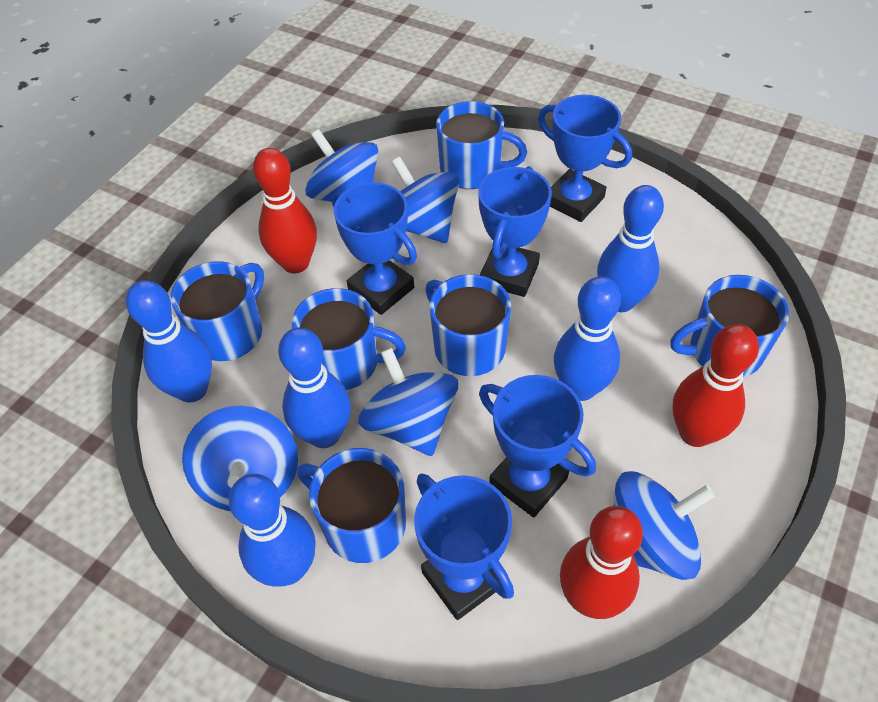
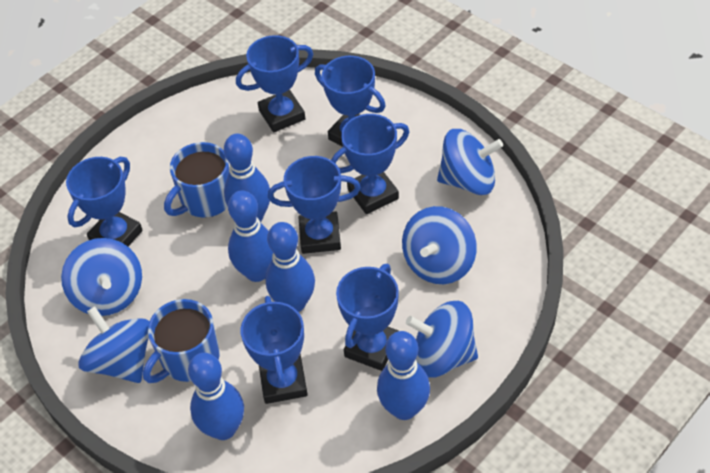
blue mug: 6 -> 2
blue trophy: 5 -> 7
red bowling pin: 3 -> 0

